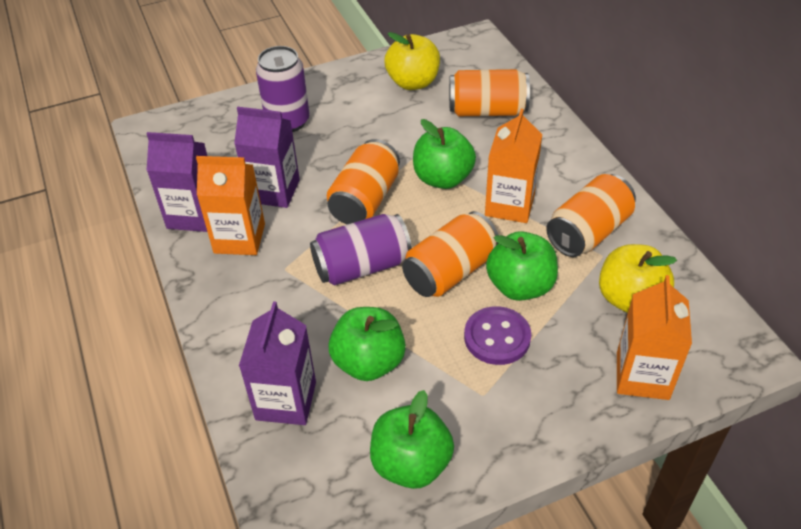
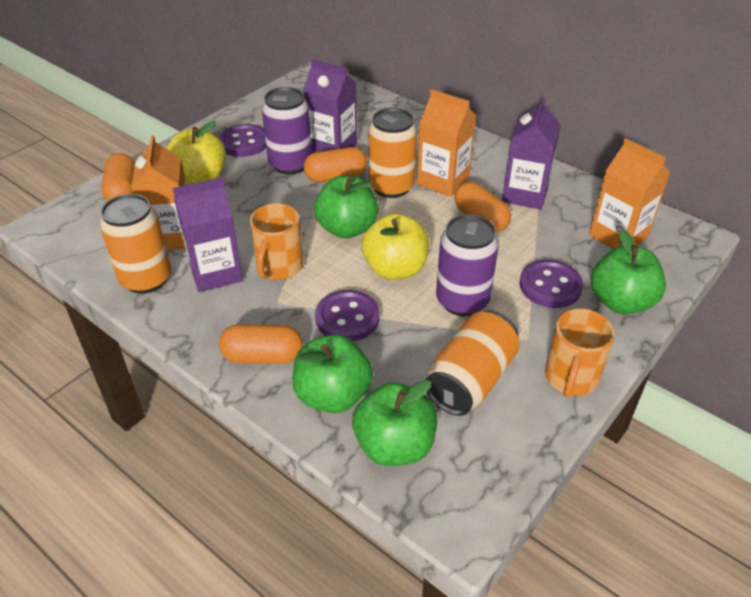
orange can: 4 -> 3
orange capsule: 0 -> 4
orange mug: 0 -> 2
purple button: 1 -> 3

